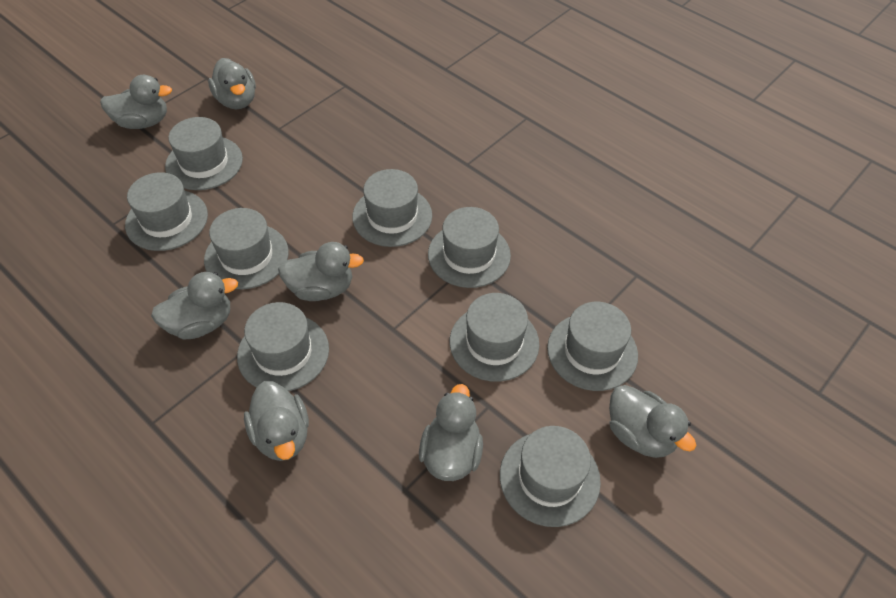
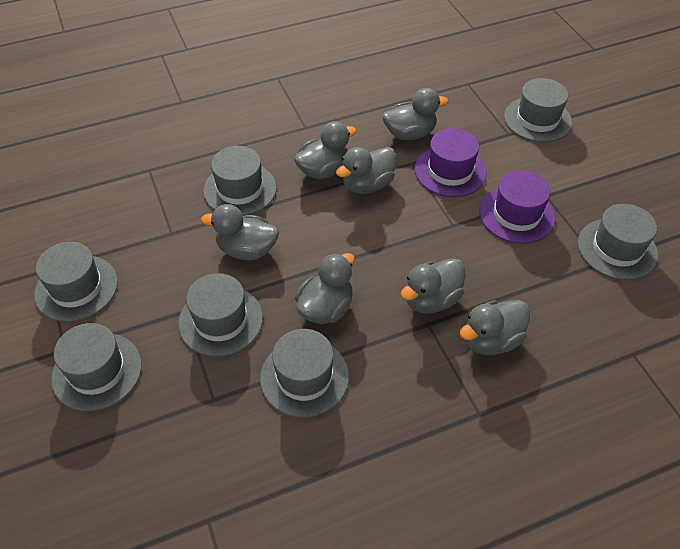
grey hat: 9 -> 7
purple hat: 0 -> 2

